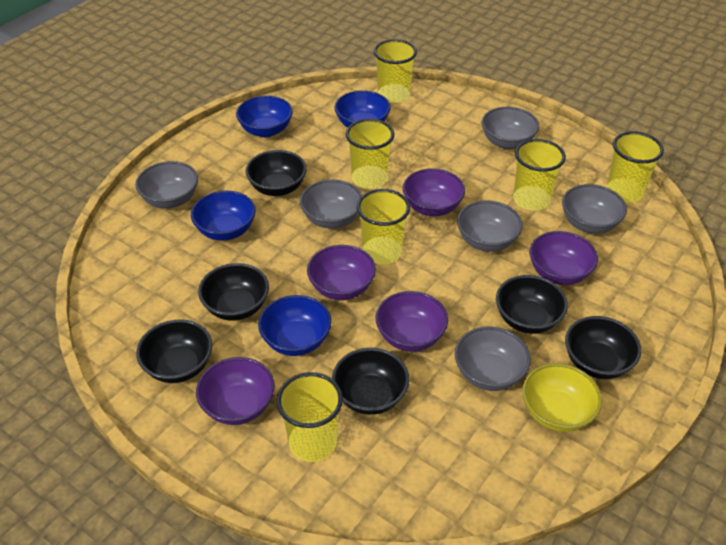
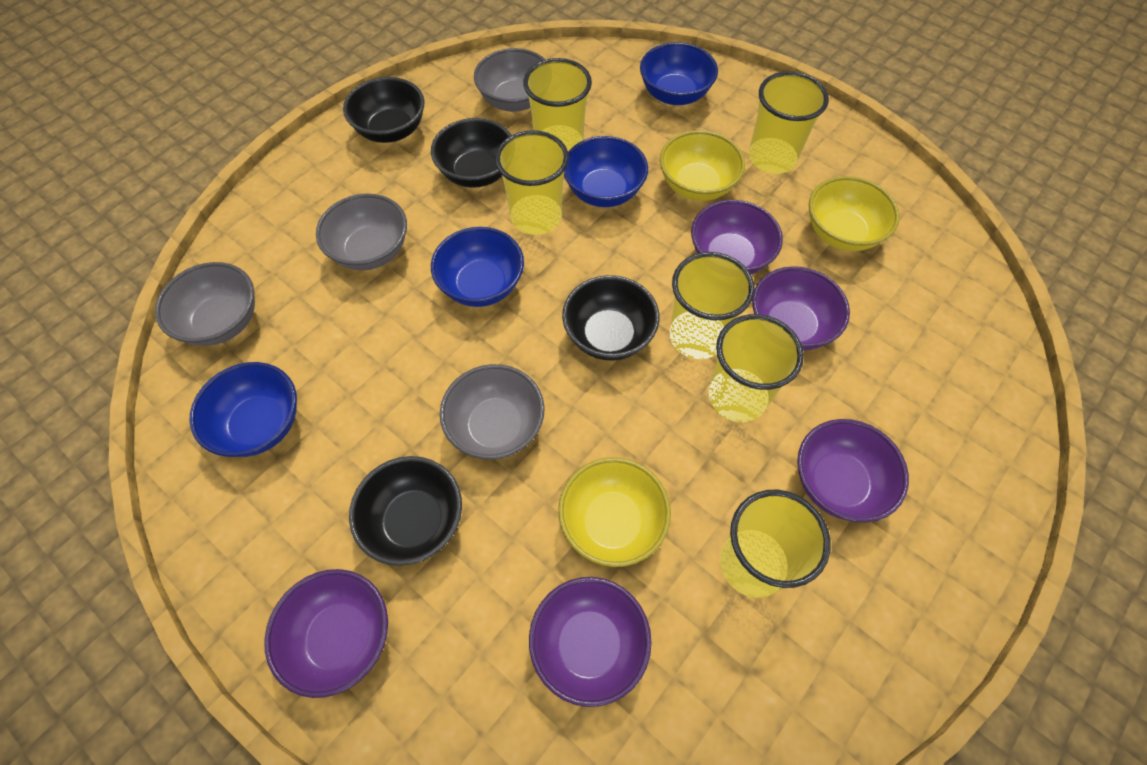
black bowl: 6 -> 4
grey bowl: 6 -> 4
yellow bowl: 1 -> 3

